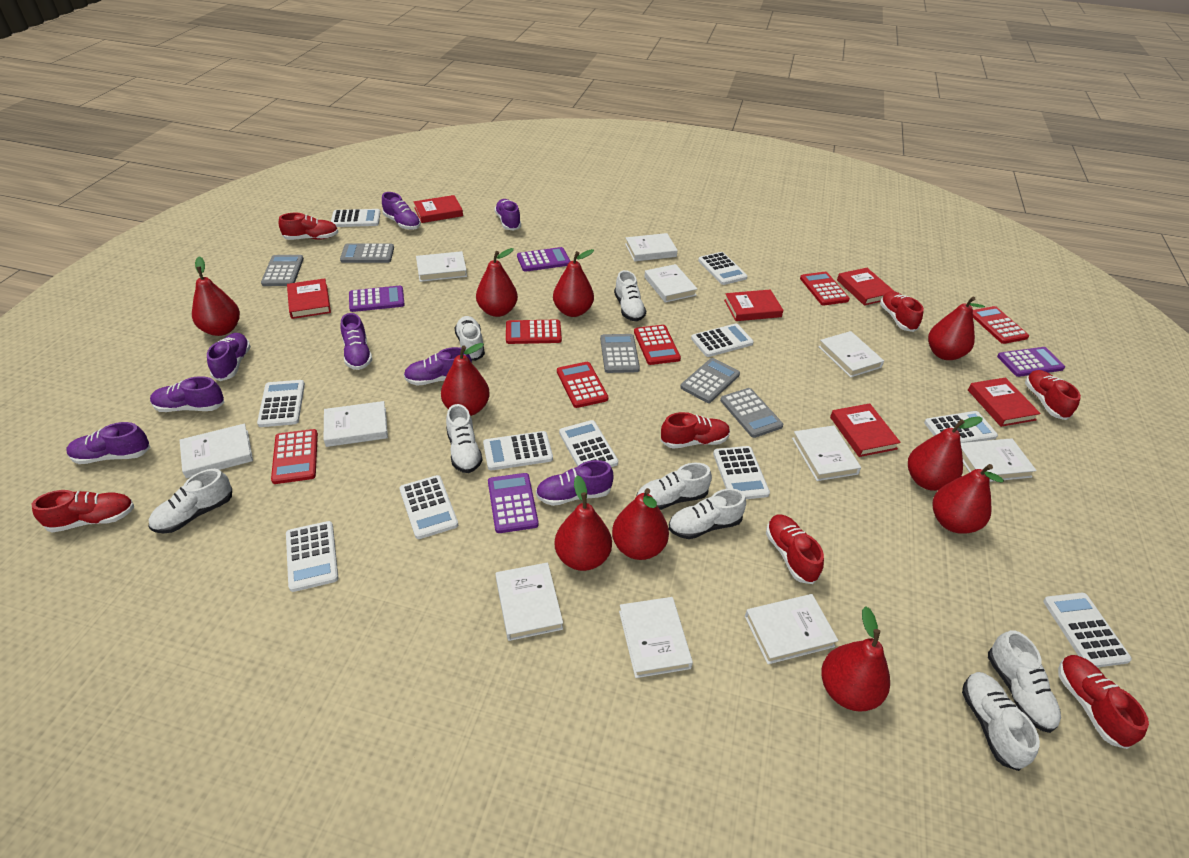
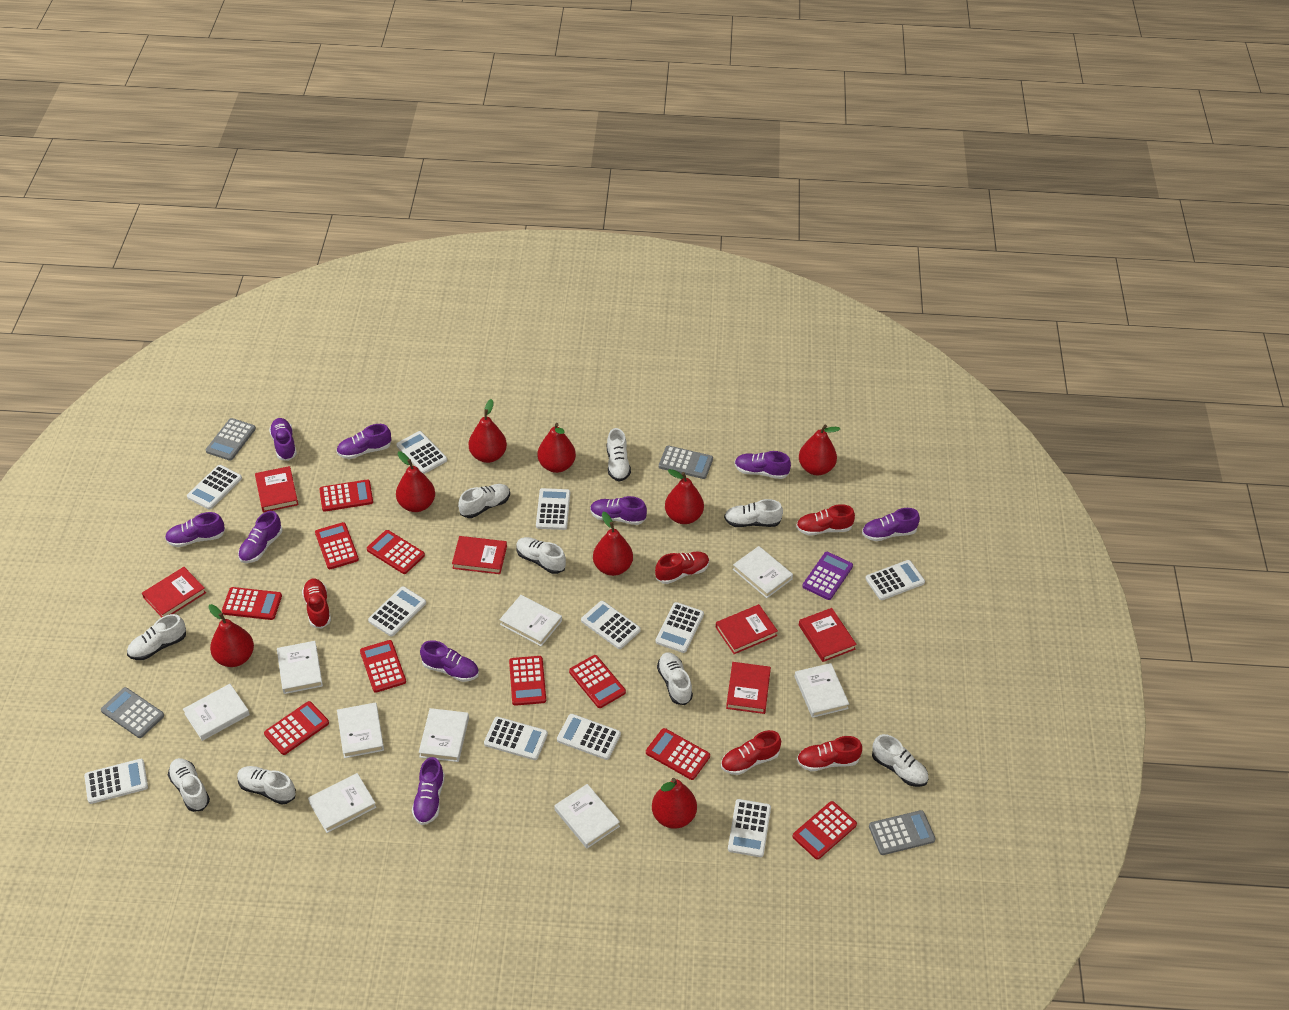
grey calculator: 5 -> 4
purple calculator: 4 -> 1
purple shoe: 8 -> 9
red calculator: 6 -> 10
red pear: 10 -> 8
red shoe: 7 -> 5
white book: 11 -> 9
white shoe: 8 -> 9

